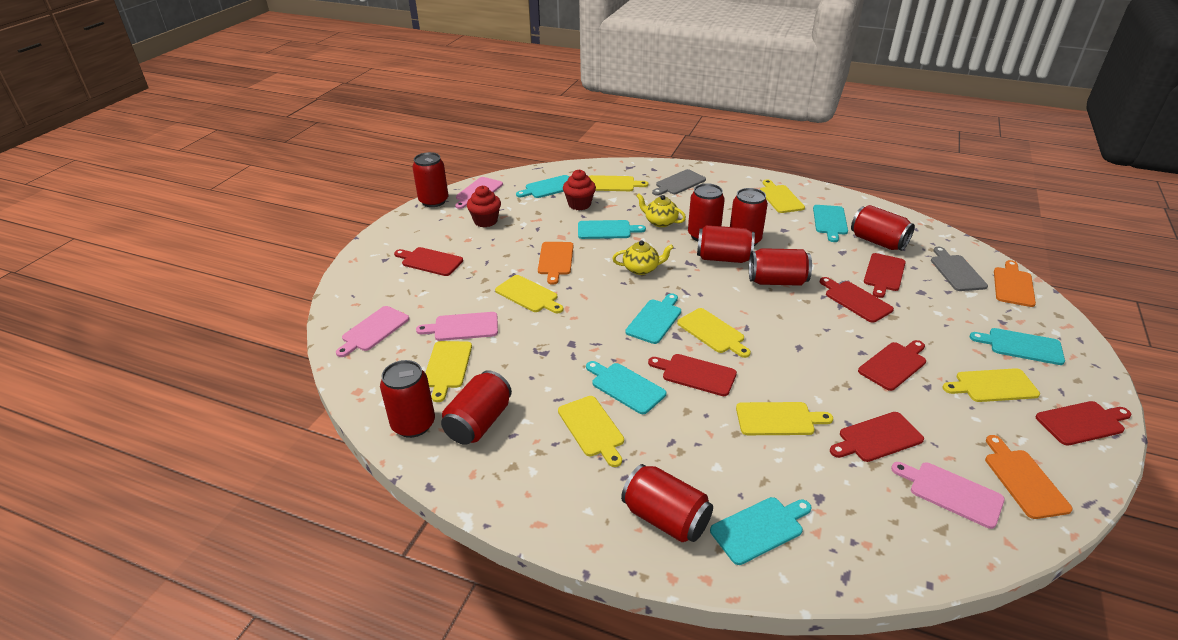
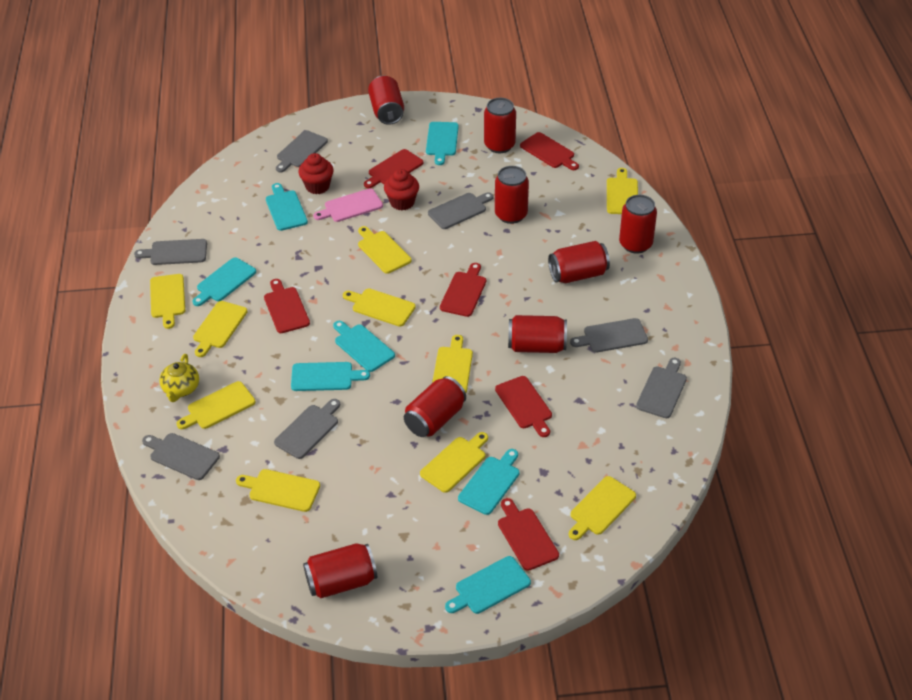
grey cutting board: 2 -> 7
orange cutting board: 3 -> 0
pink cutting board: 4 -> 1
red can: 9 -> 8
red cutting board: 7 -> 6
yellow cutting board: 8 -> 10
yellow teapot: 2 -> 1

